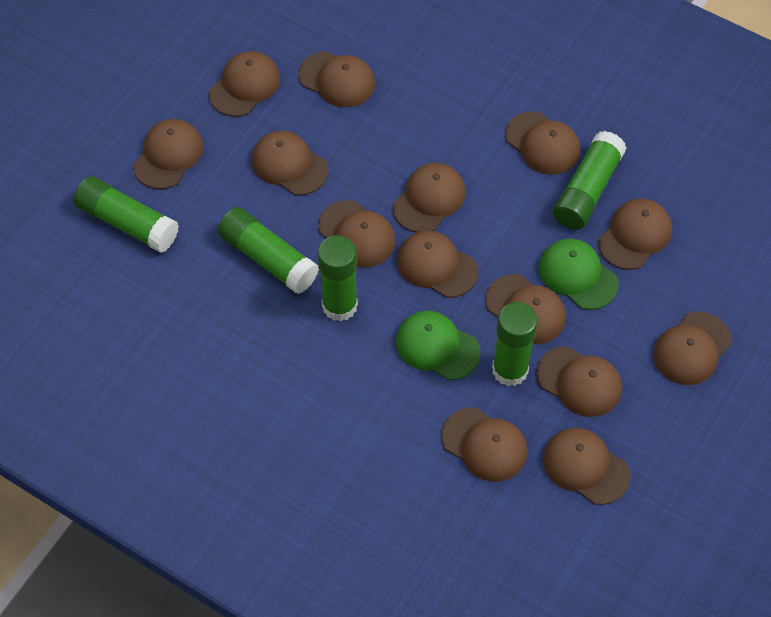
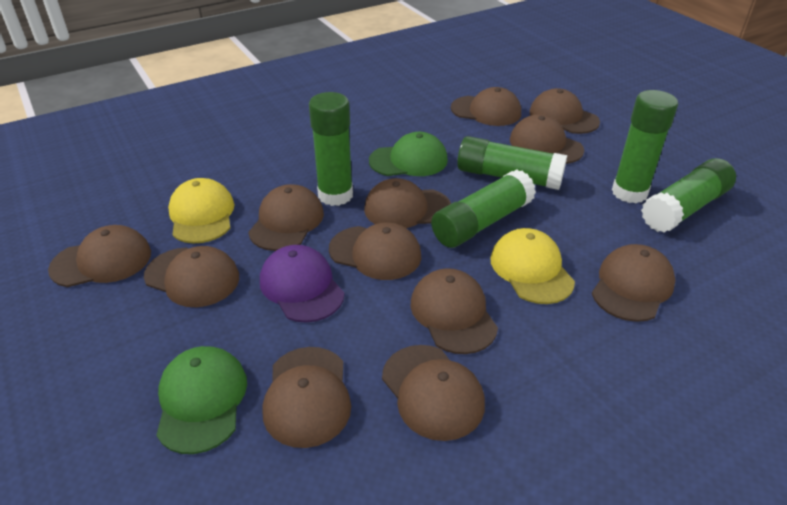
brown cap: 14 -> 12
purple cap: 0 -> 1
yellow cap: 0 -> 2

